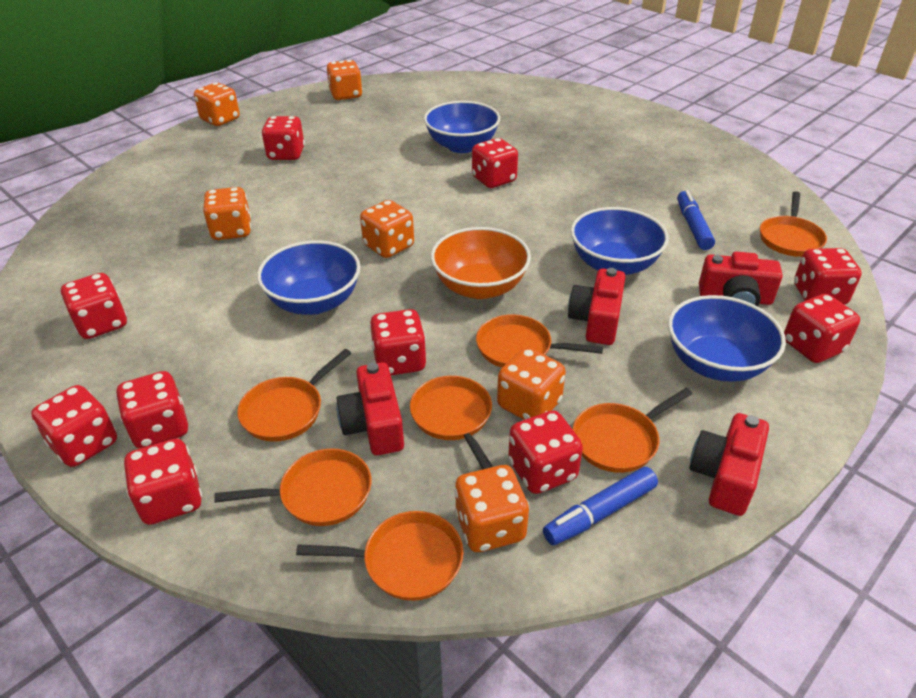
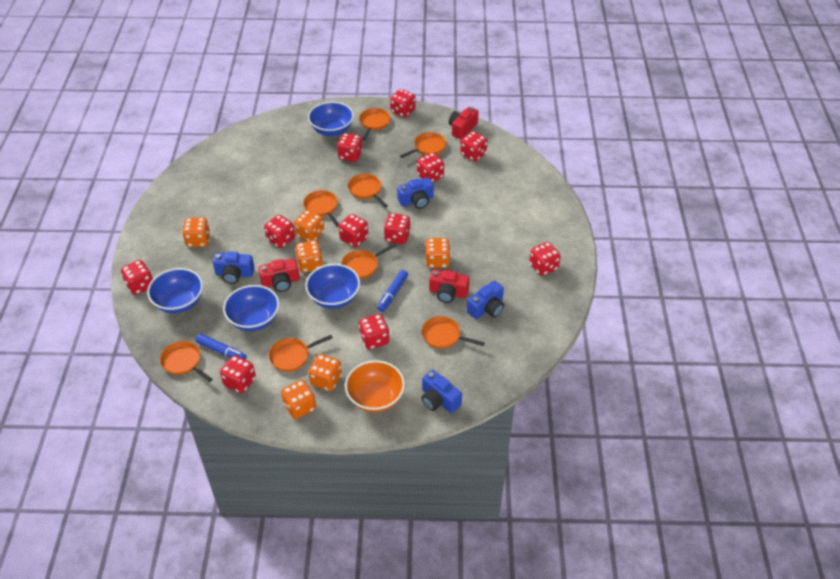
blue camera: 0 -> 4
orange pan: 7 -> 8
red camera: 4 -> 3
red dice: 10 -> 11

